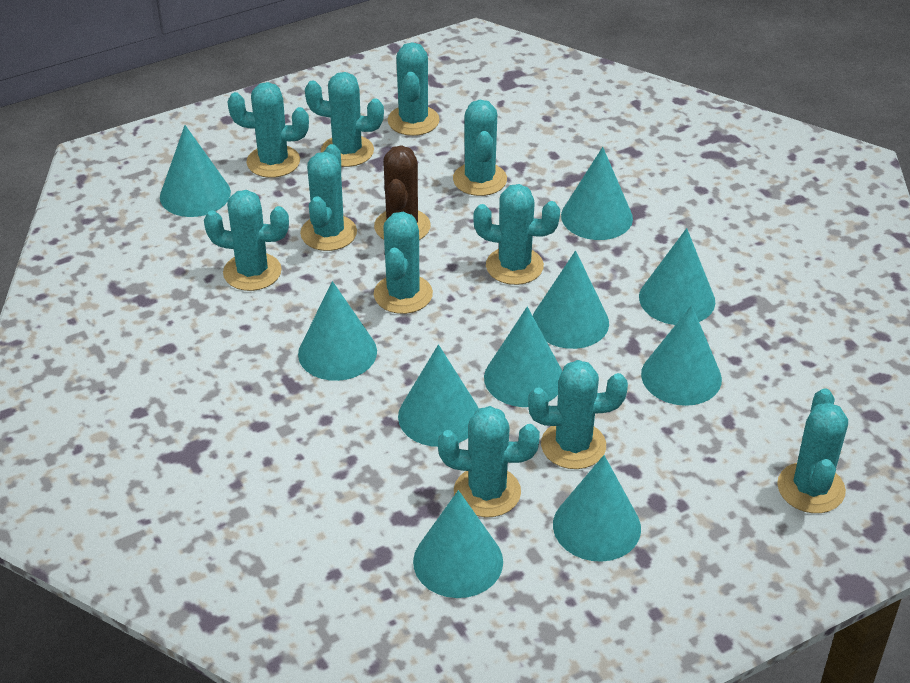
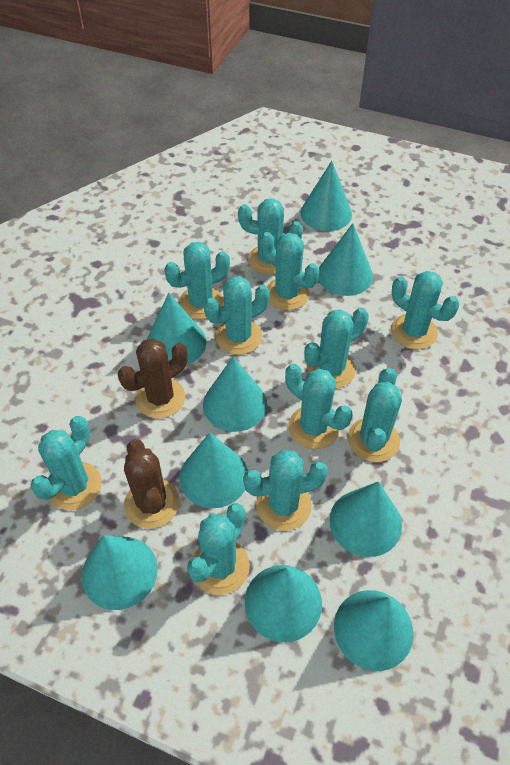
brown cactus: 1 -> 2
turquoise cone: 10 -> 9

